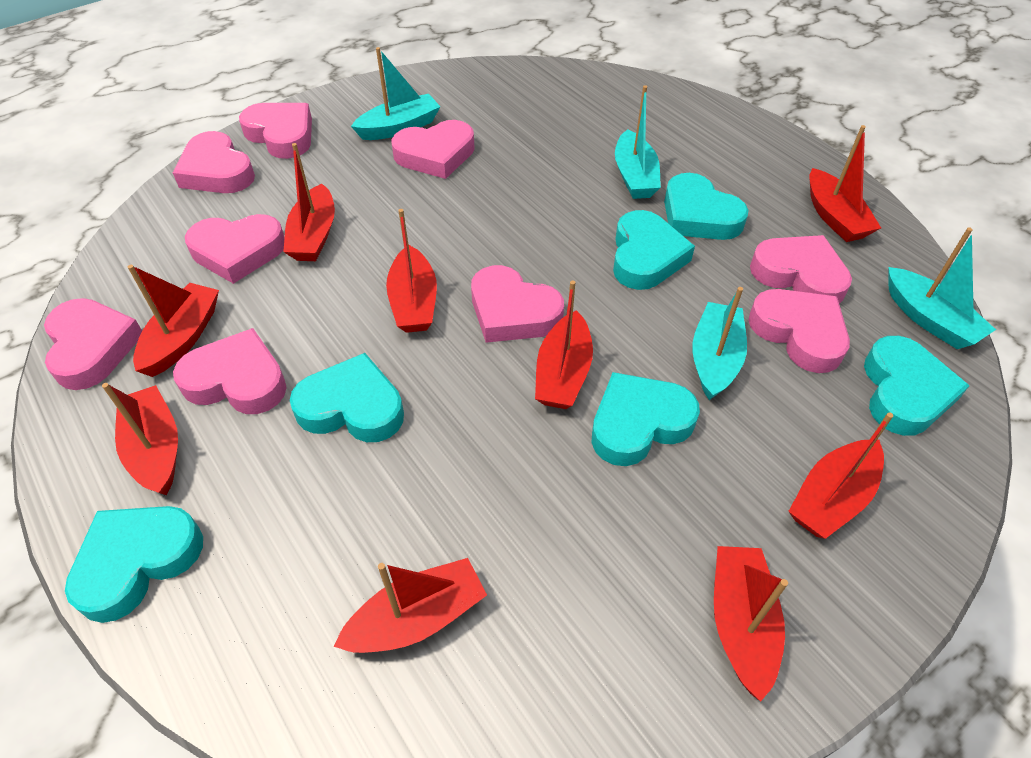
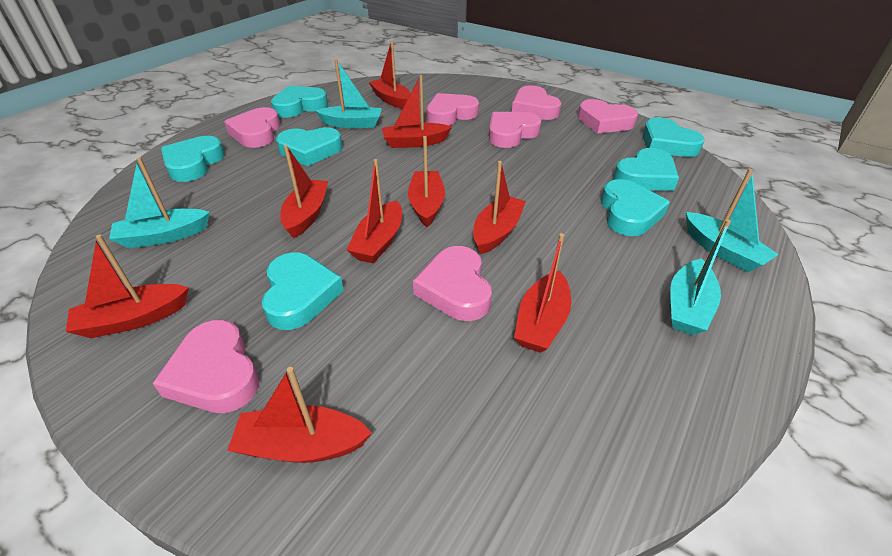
pink heart: 9 -> 7
turquoise heart: 6 -> 7

